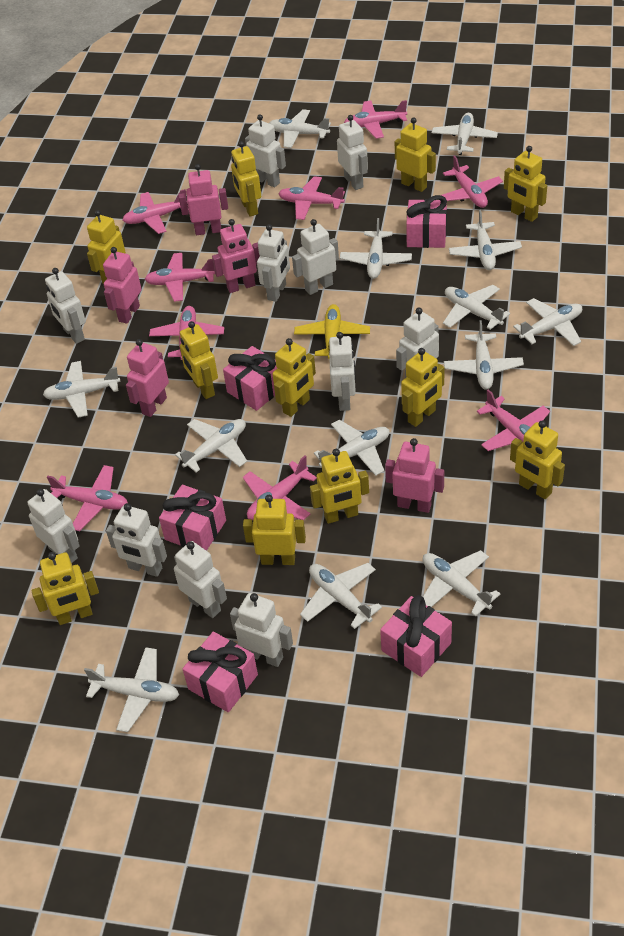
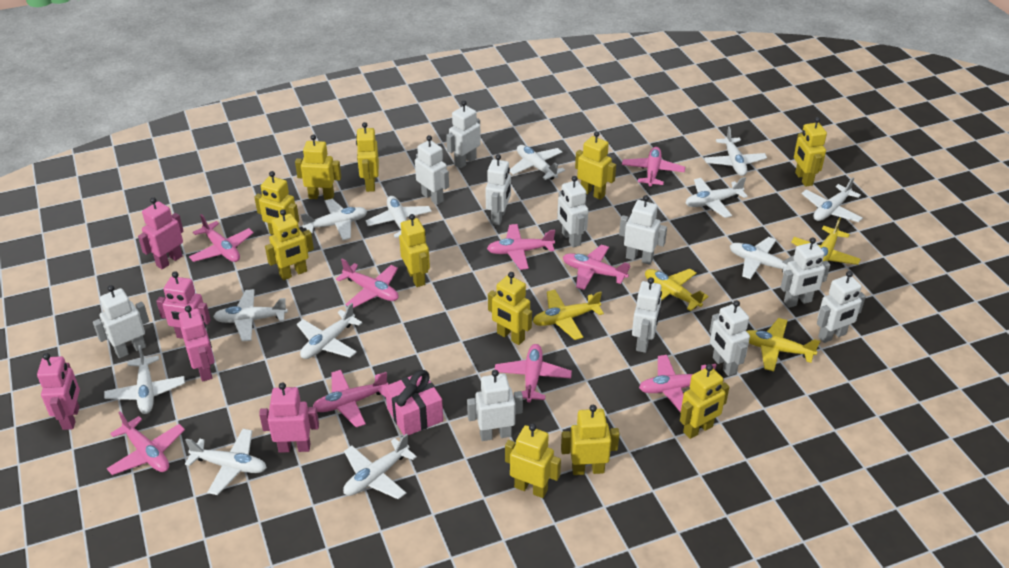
pink gift: 5 -> 1
white plane: 13 -> 12
yellow plane: 1 -> 4

